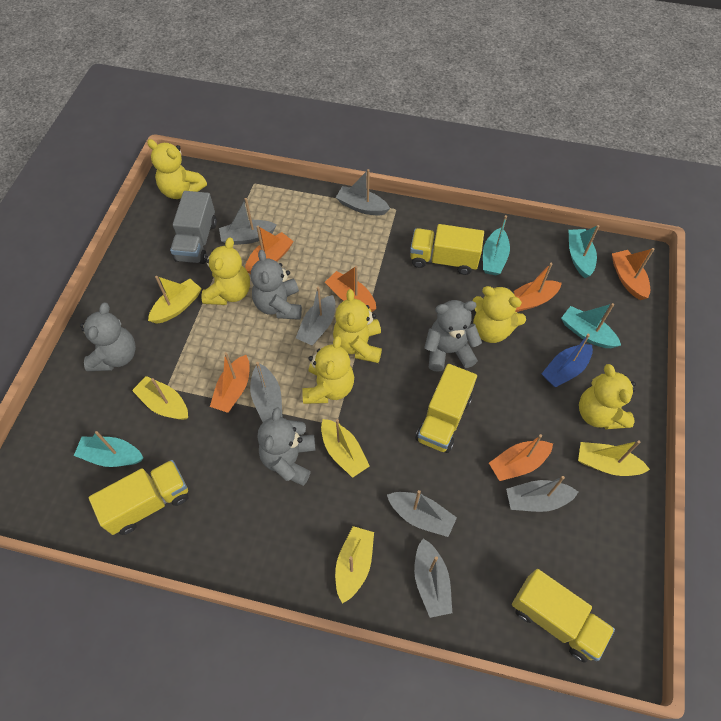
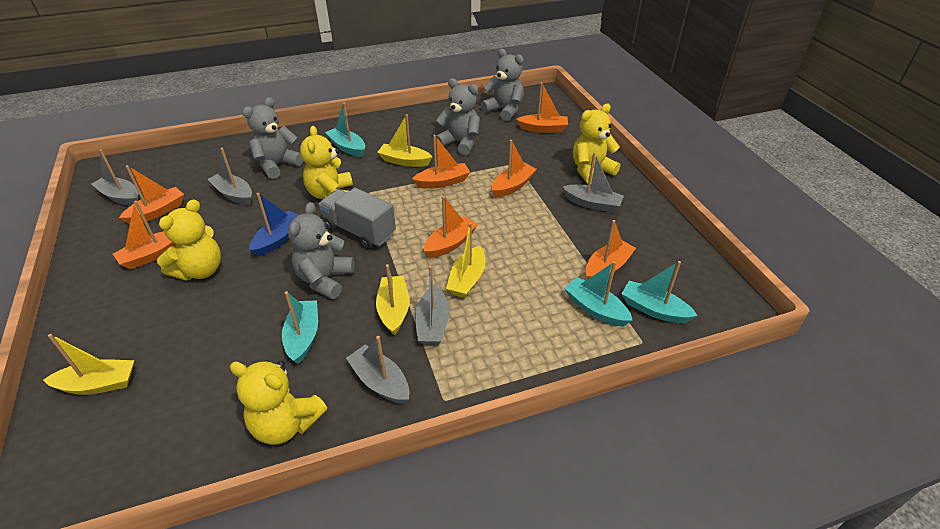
grey boat: 7 -> 5
orange boat: 6 -> 7
yellow boat: 5 -> 4
yellow teddy bear: 6 -> 4
yellow truck: 4 -> 0

